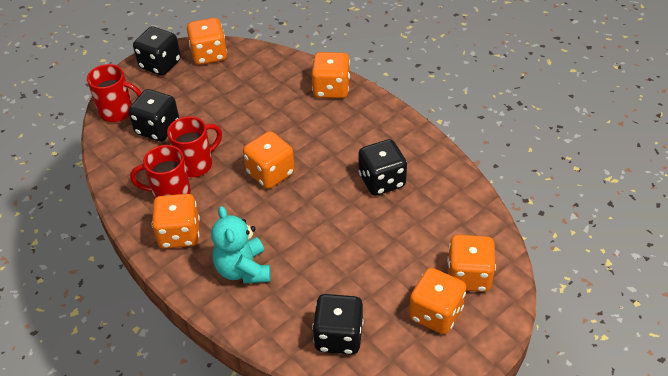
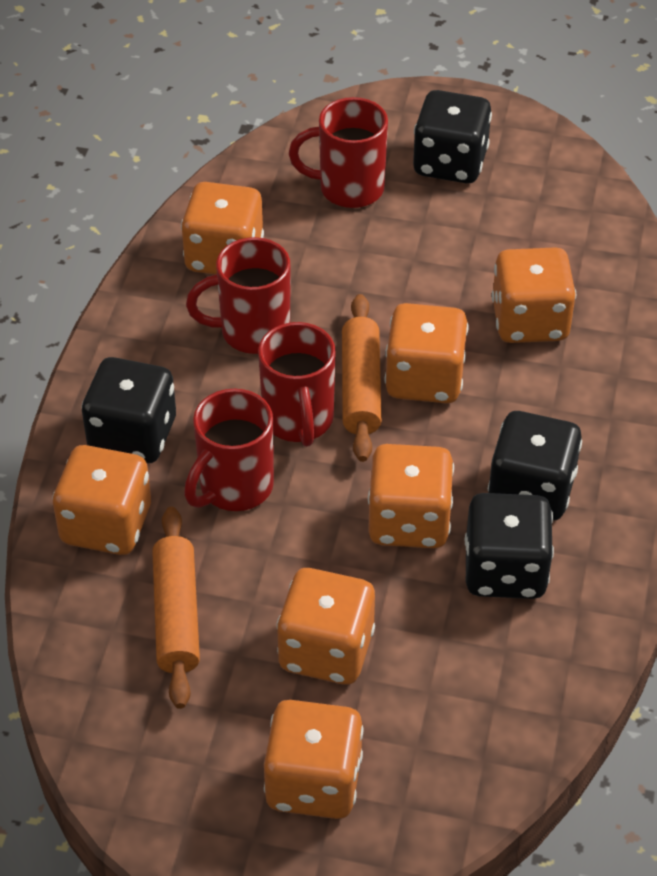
orange dice: 6 -> 7
orange rolling pin: 0 -> 2
red mug: 3 -> 4
turquoise teddy bear: 1 -> 0

